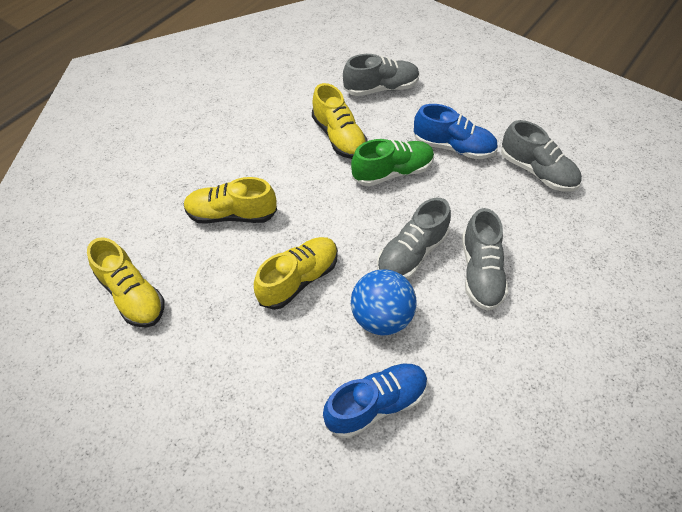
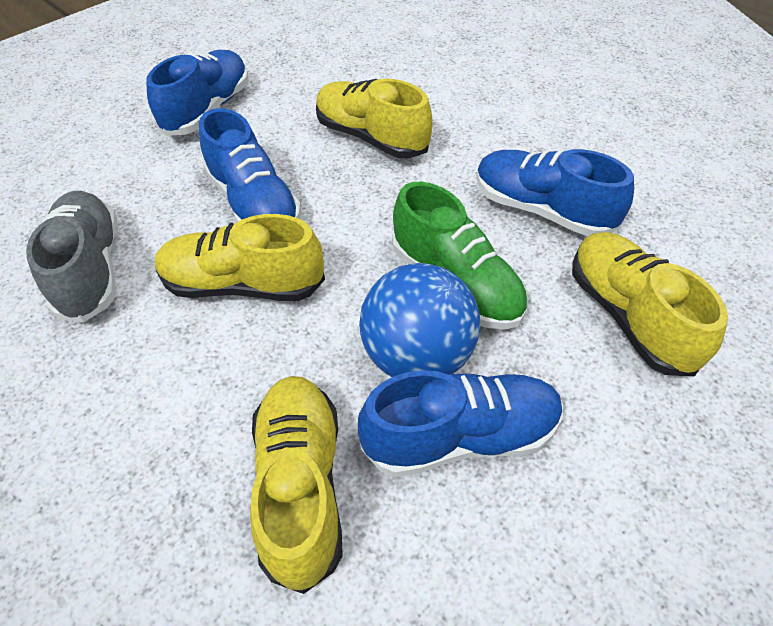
blue shoe: 2 -> 4
grey shoe: 4 -> 1

